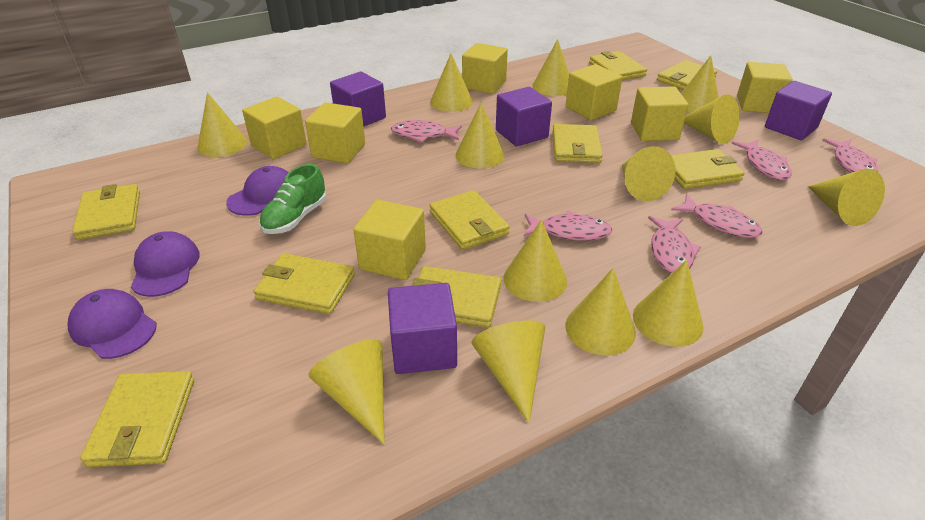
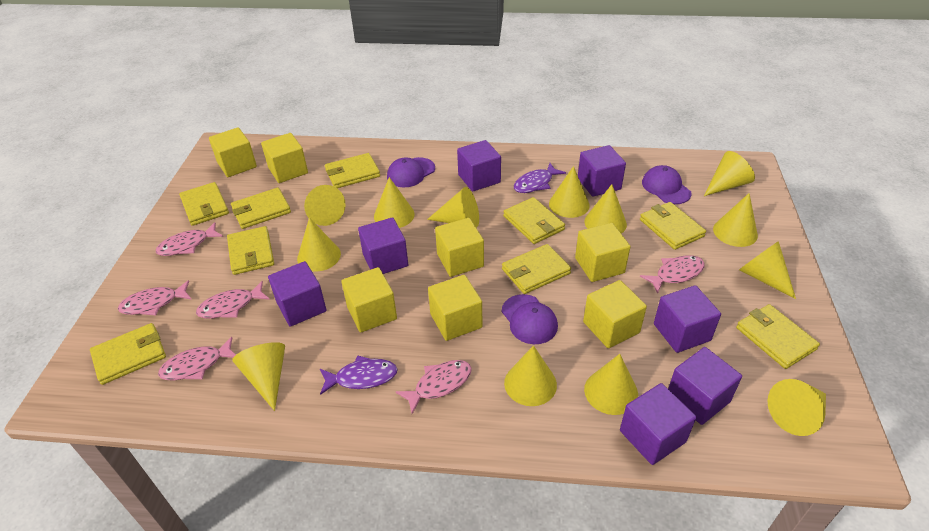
green shoe: 1 -> 0
purple cube: 4 -> 7
purple fish: 0 -> 2

